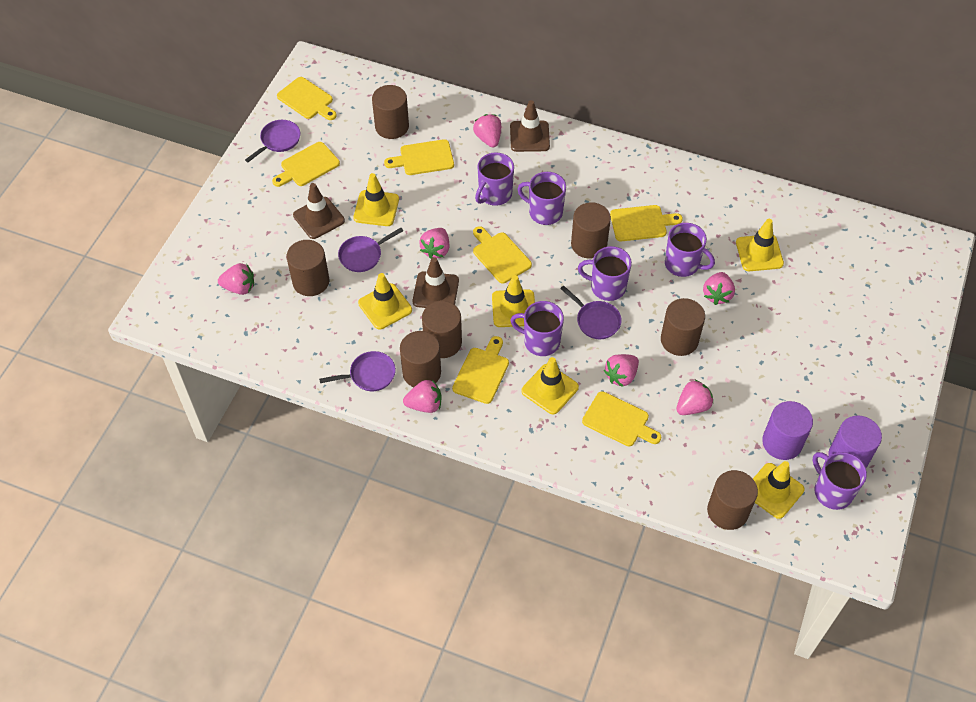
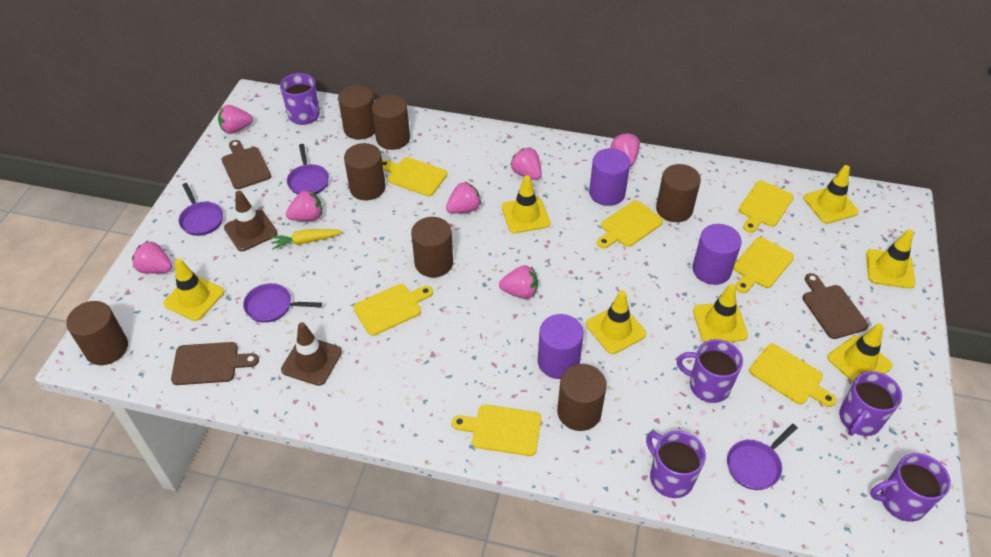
brown cutting board: 0 -> 3
brown traffic cone: 3 -> 2
purple cylinder: 2 -> 3
purple mug: 6 -> 5
yellow carrot: 0 -> 1
yellow traffic cone: 6 -> 7

